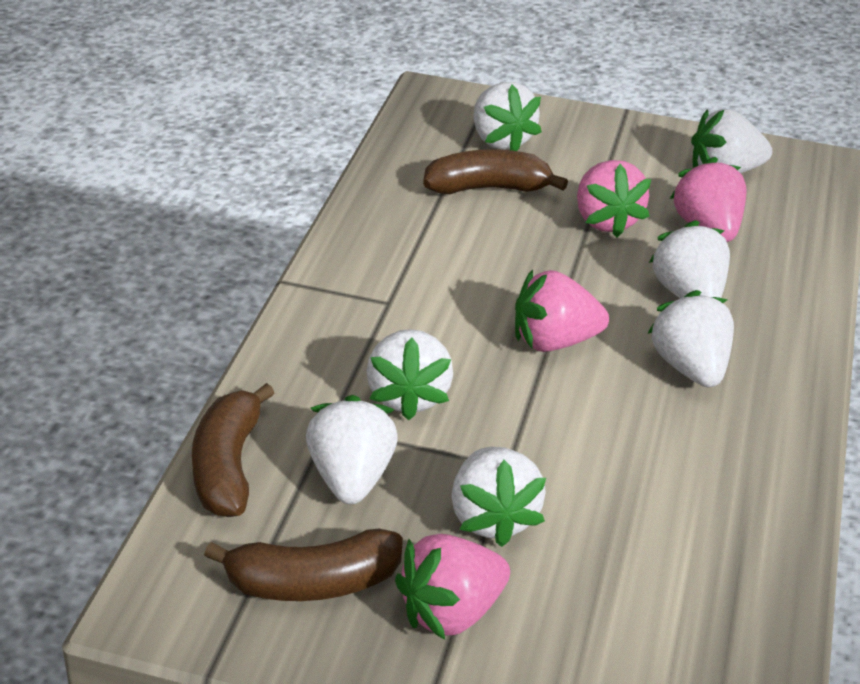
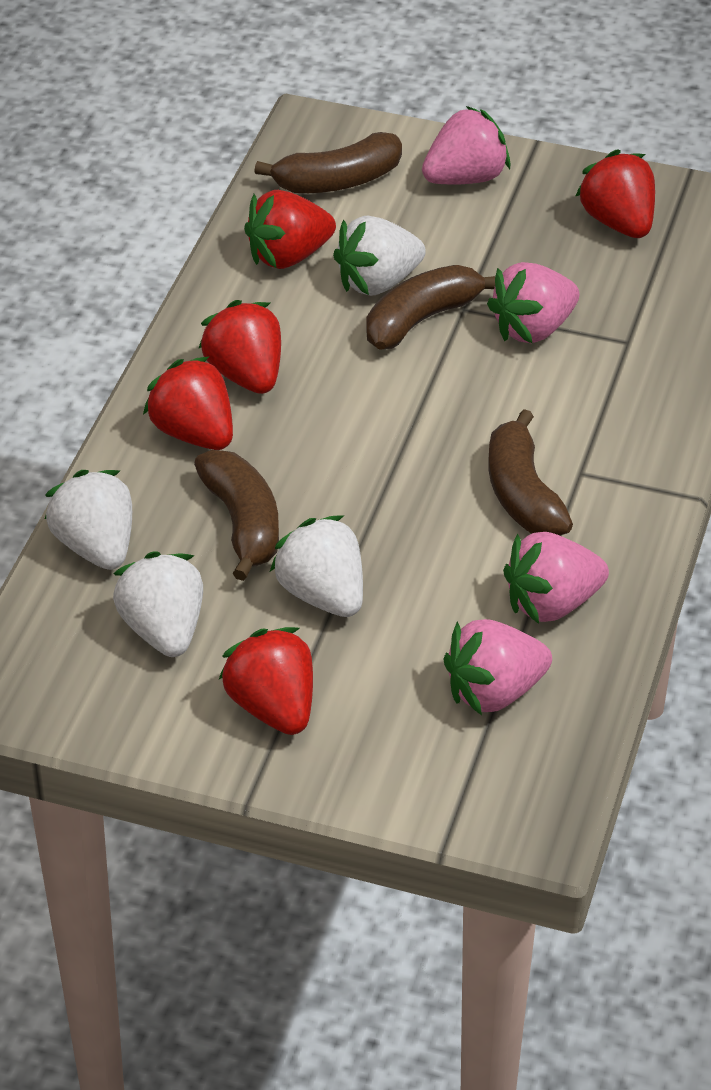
brown banana: 3 -> 4
red strawberry: 0 -> 5
white strawberry: 7 -> 4

